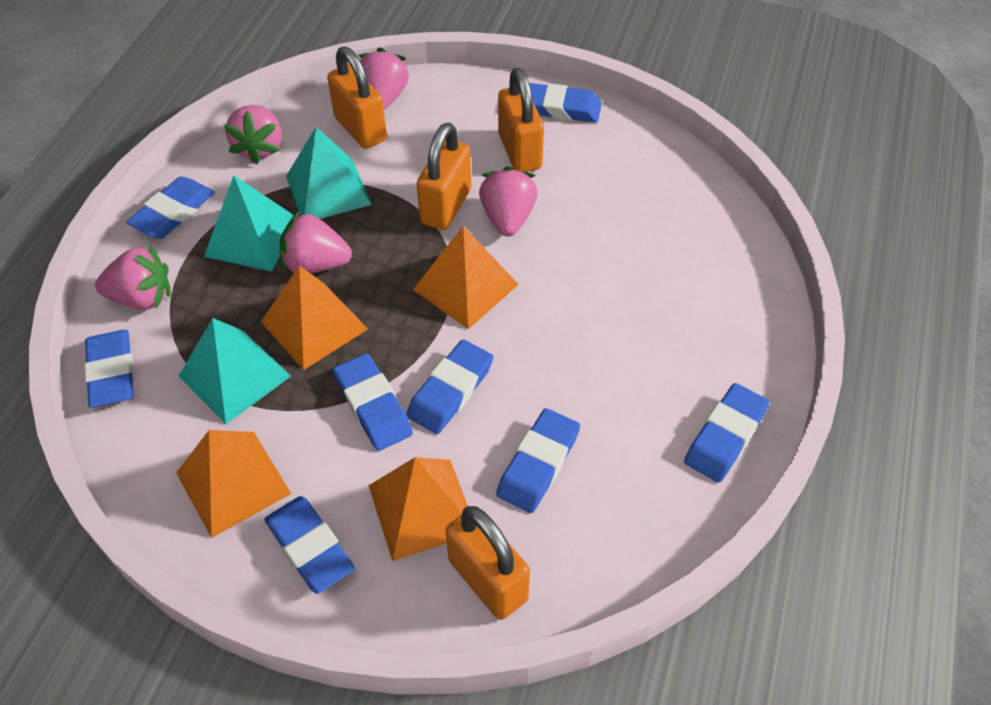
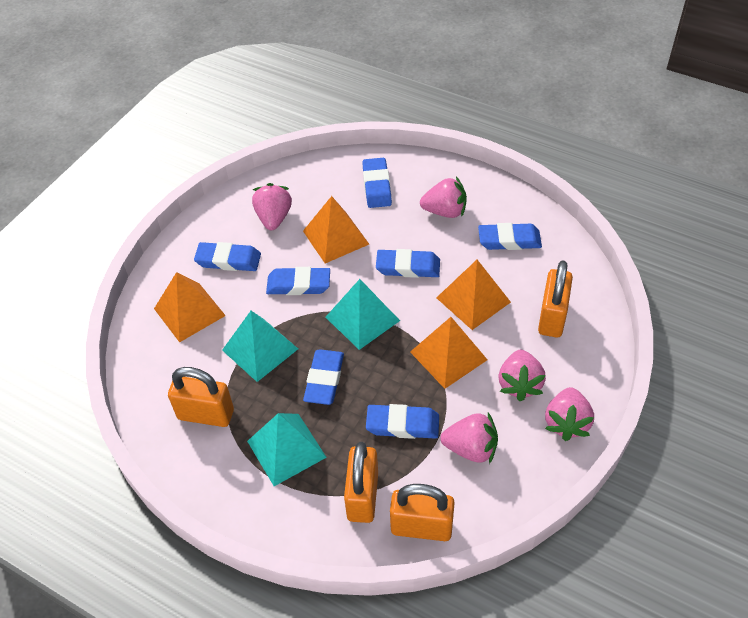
blue eraser: 8 -> 7

